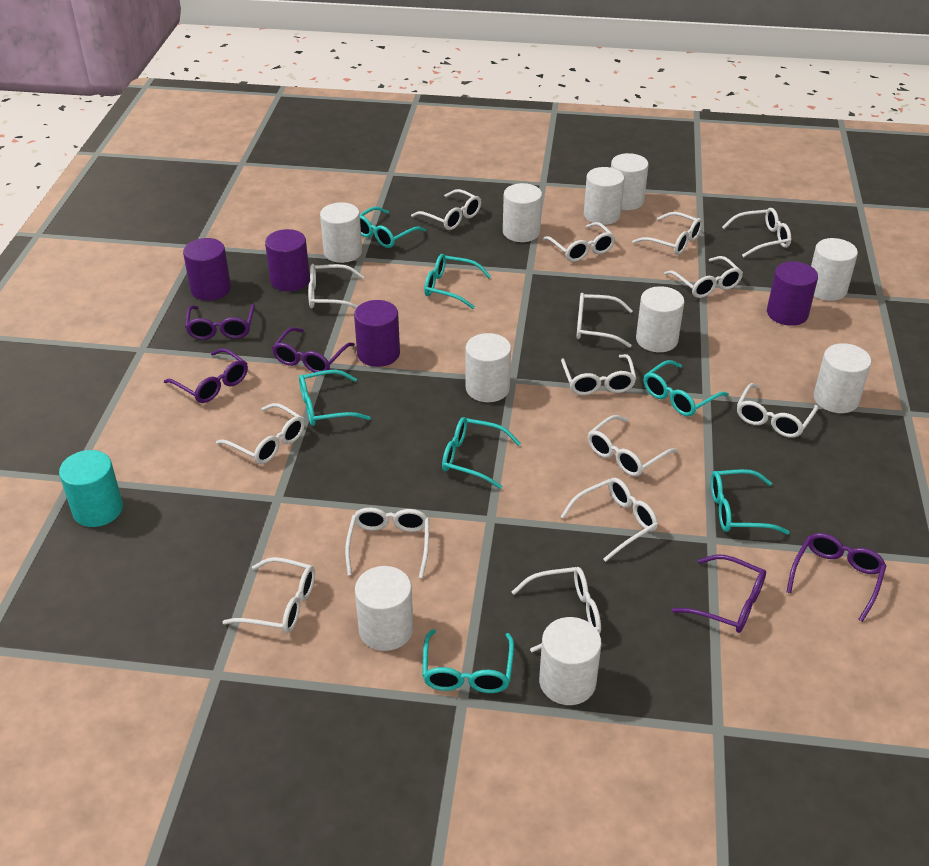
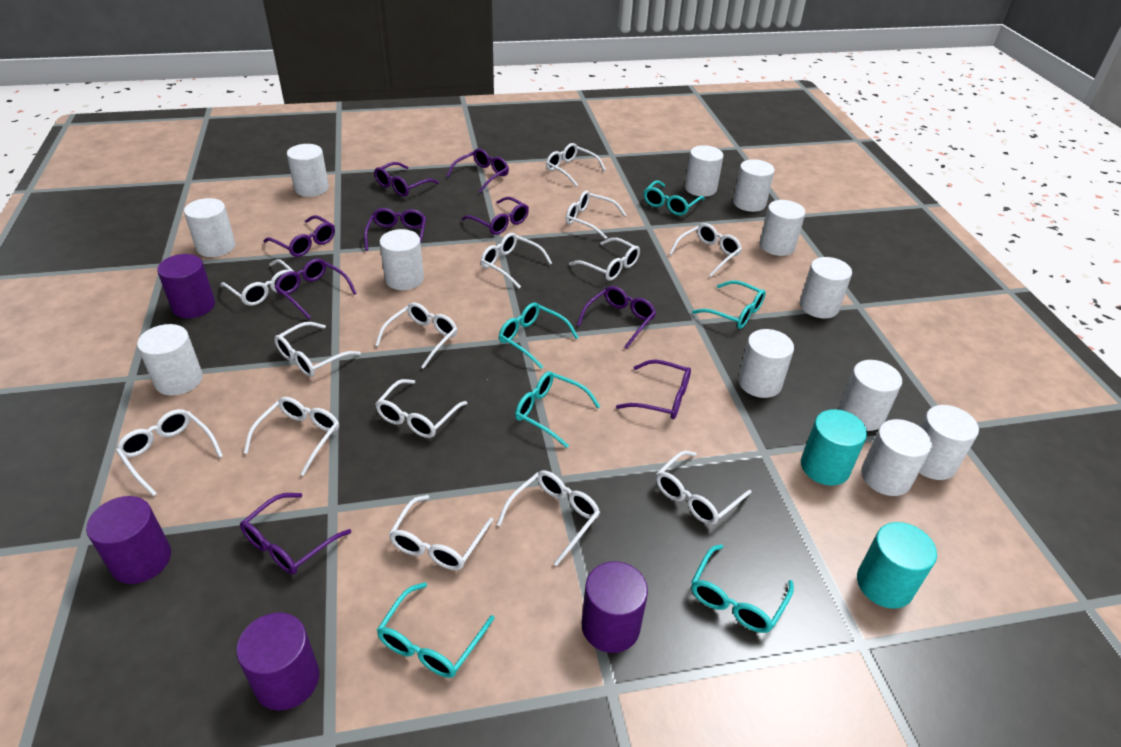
purple glasses: 5 -> 9
turquoise cylinder: 1 -> 2
turquoise glasses: 7 -> 6
white cylinder: 10 -> 12
white glasses: 15 -> 14

